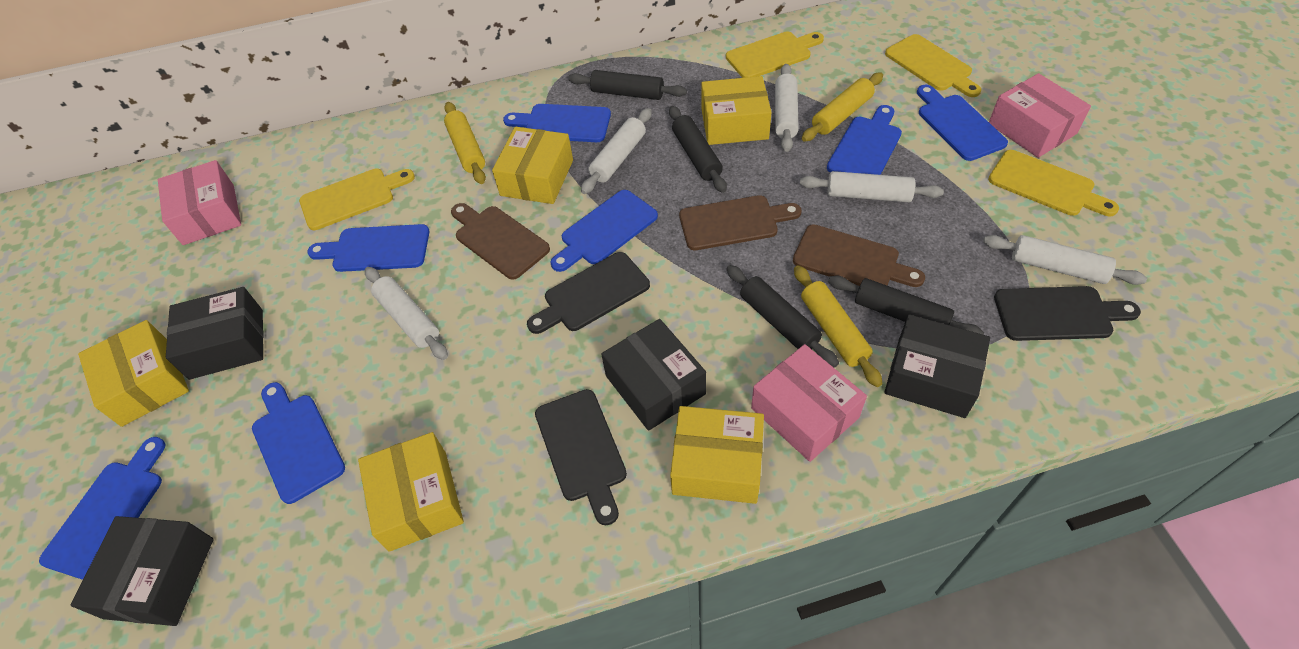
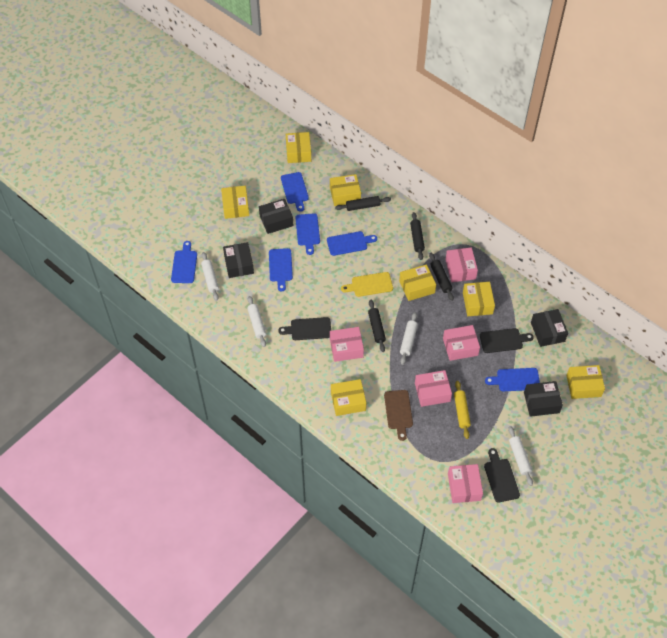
blue cutting board: 7 -> 6
brown cutting board: 3 -> 1
pink box: 3 -> 5
white rolling pin: 5 -> 4
yellow box: 5 -> 7
yellow cutting board: 4 -> 1
yellow rolling pin: 3 -> 1

